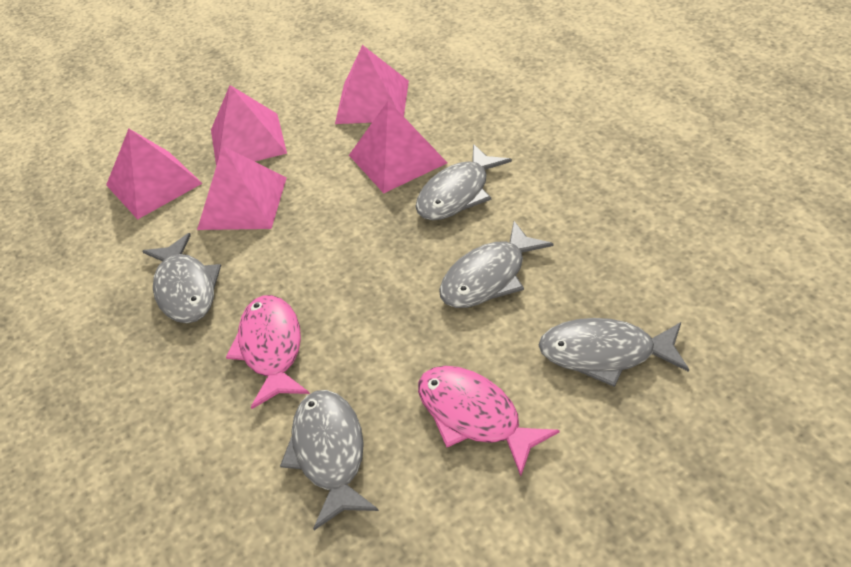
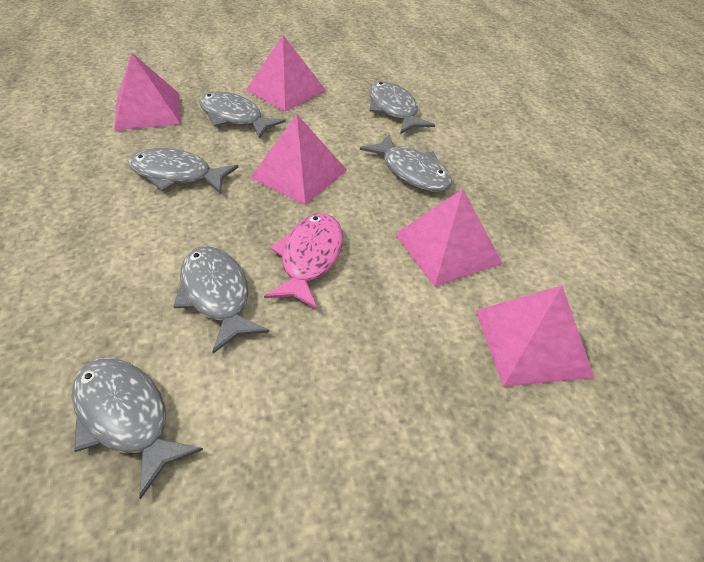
grey fish: 5 -> 6
pink fish: 2 -> 1

